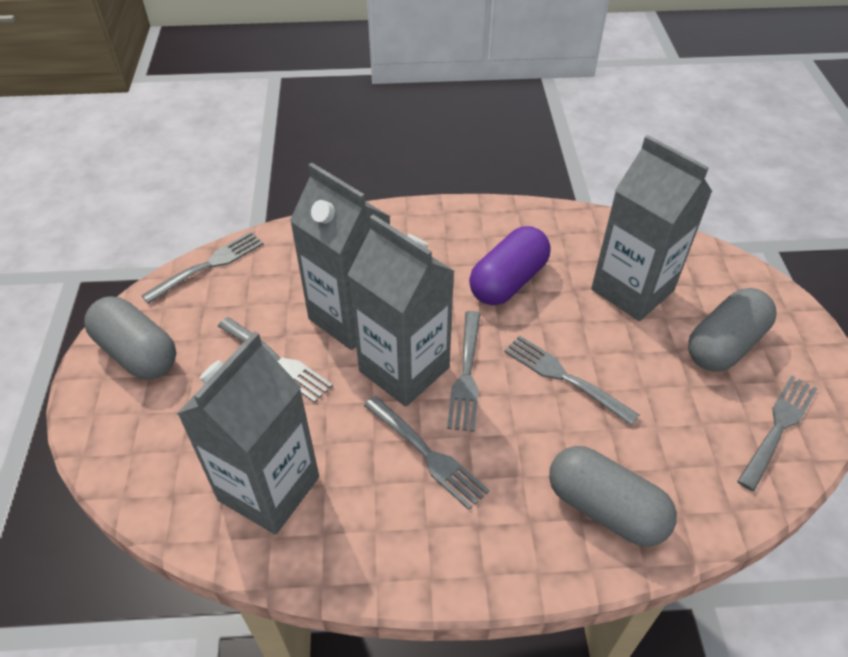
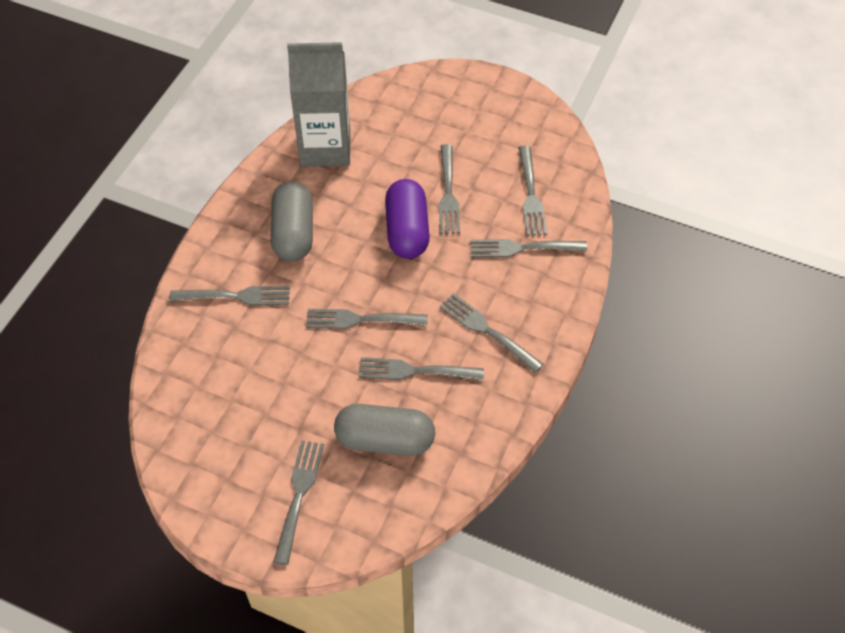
grey capsule: 3 -> 2
grey carton: 4 -> 1
grey fork: 6 -> 8

